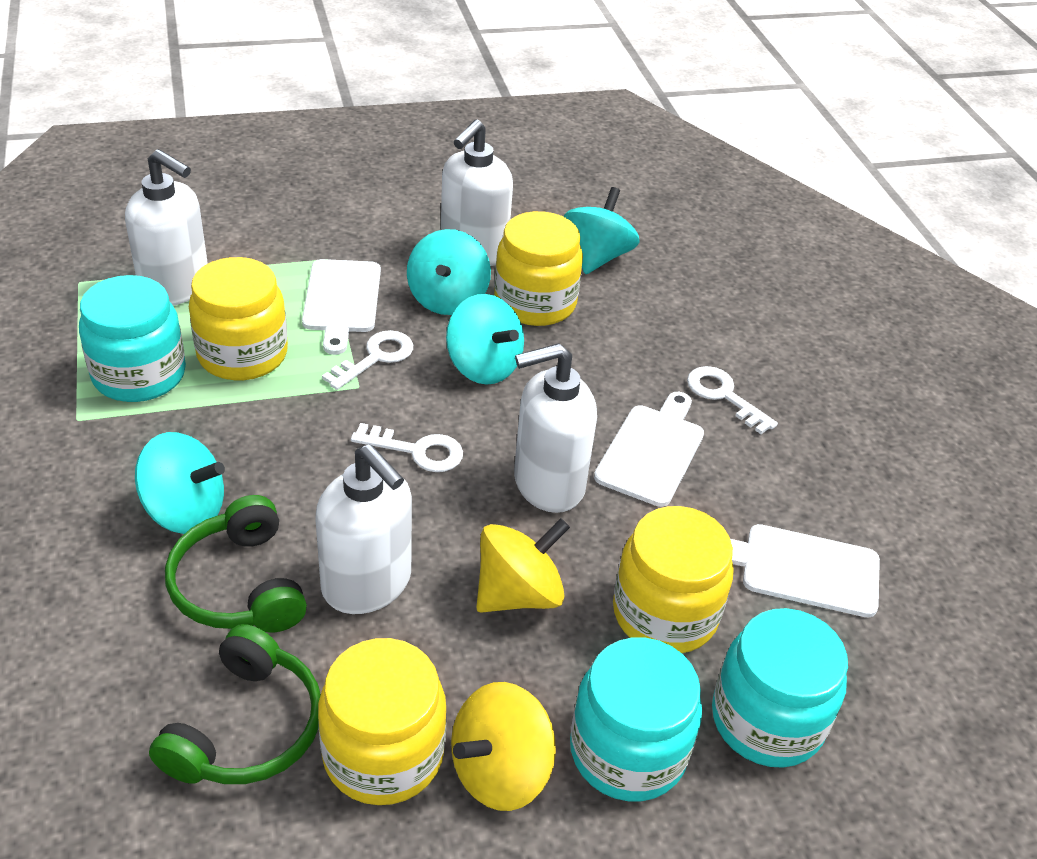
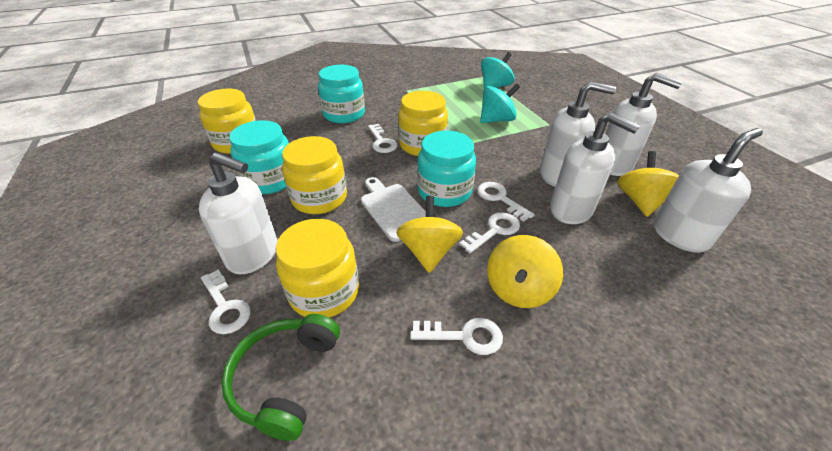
green headphones: 2 -> 1
turquoise spinning top: 4 -> 2
white cutting board: 3 -> 1
white key: 3 -> 5
white soap dispenser: 4 -> 5
yellow spinning top: 2 -> 3

